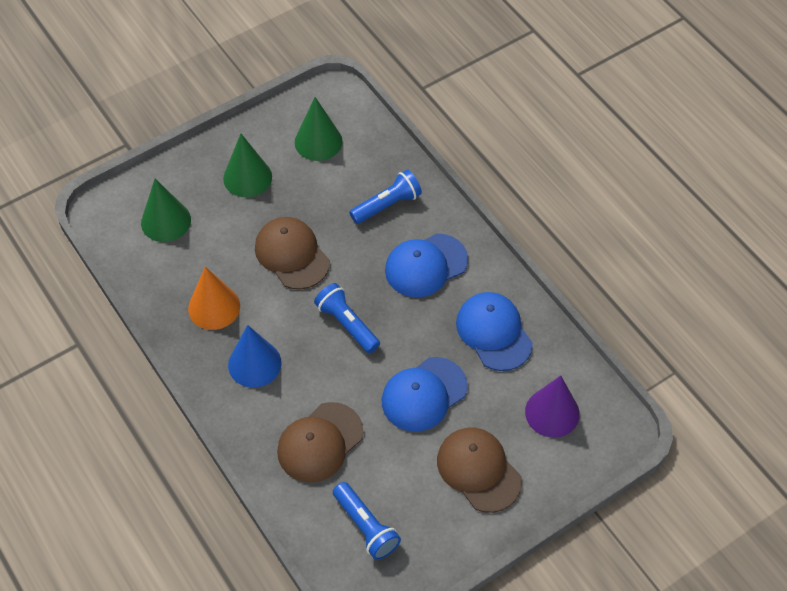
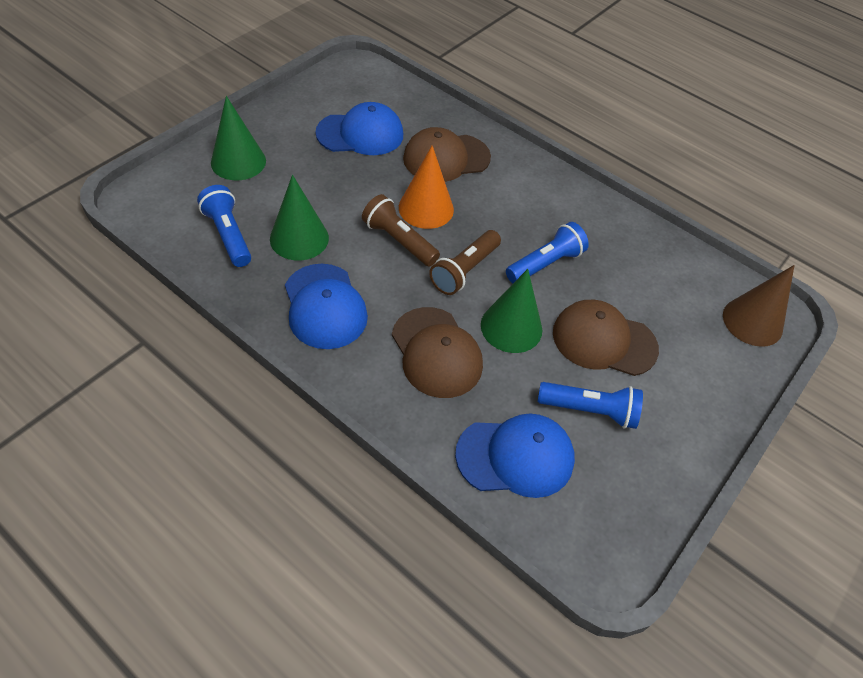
blue cone: 1 -> 0
brown cone: 0 -> 1
brown flashlight: 0 -> 2
purple cone: 1 -> 0

